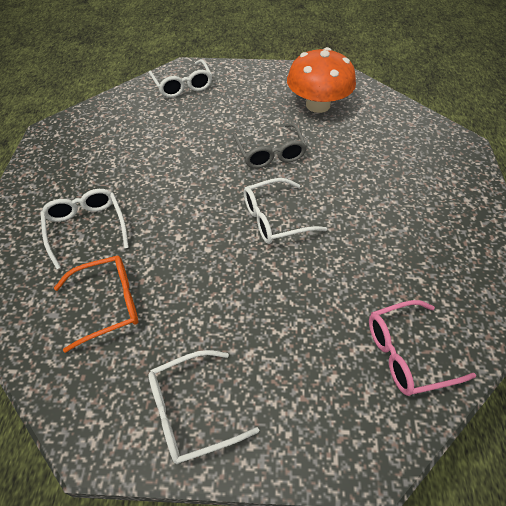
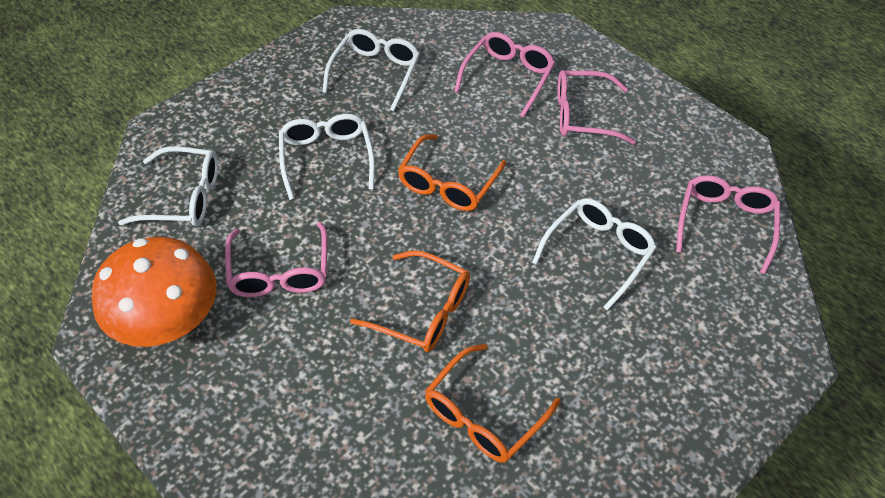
grey glasses: 1 -> 0
orange glasses: 1 -> 3
pink glasses: 1 -> 4

